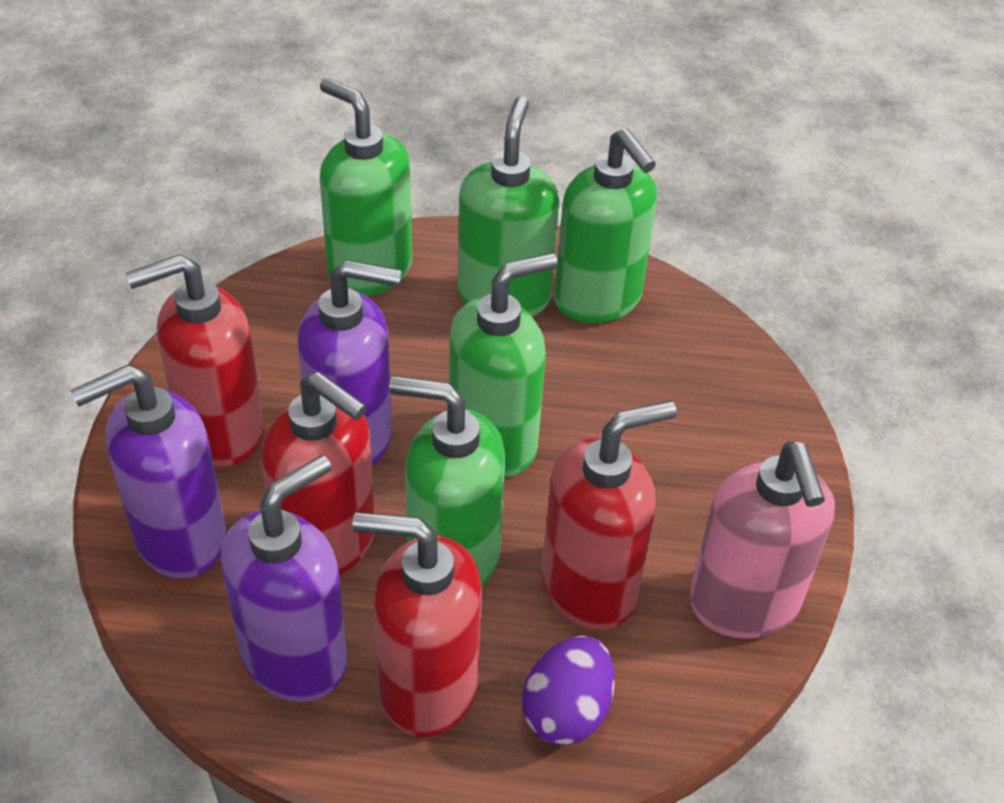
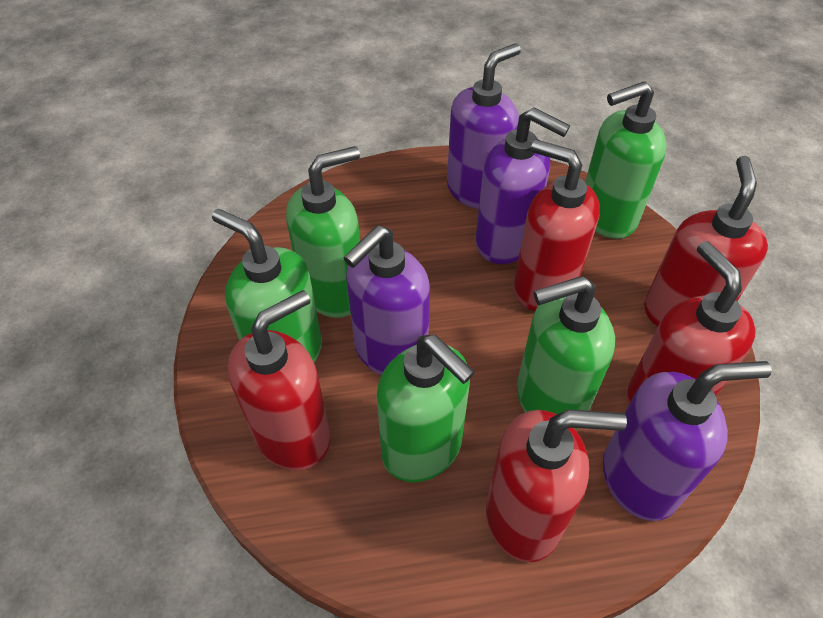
pink soap dispenser: 1 -> 0
purple egg: 1 -> 0
purple soap dispenser: 3 -> 4
red soap dispenser: 4 -> 5

